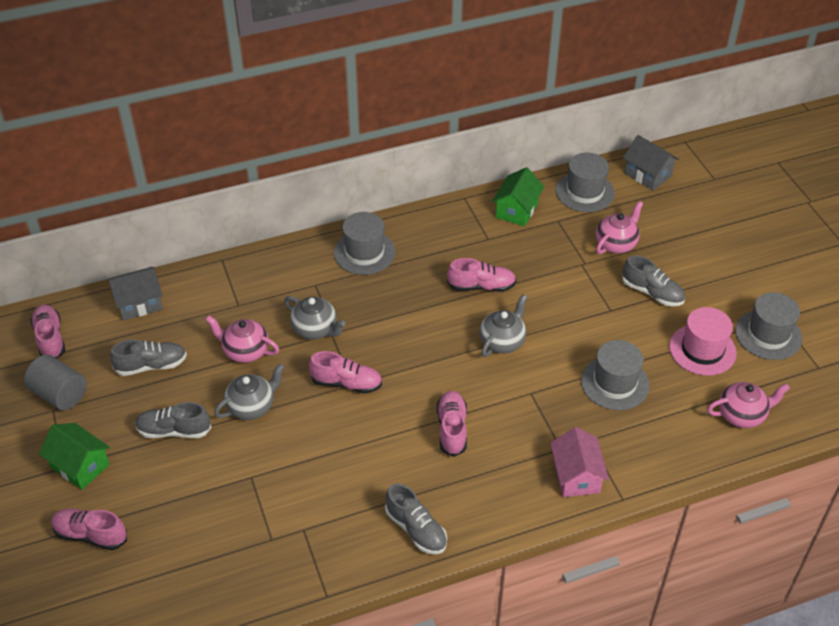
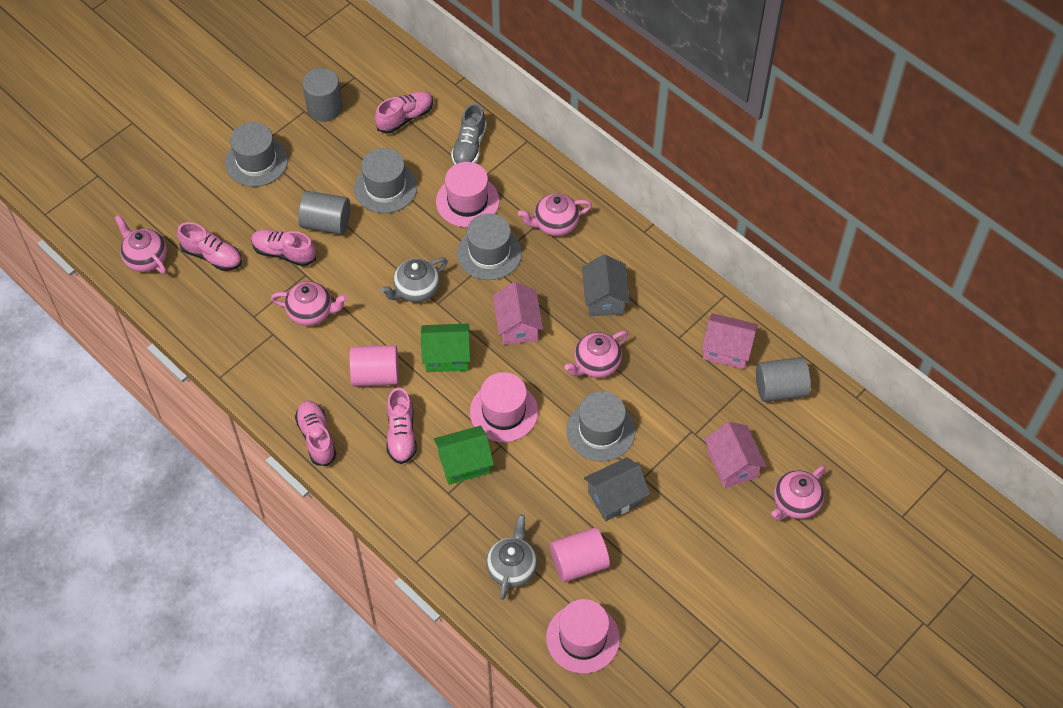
grey cylinder: 1 -> 3
grey shoe: 4 -> 1
grey teapot: 3 -> 2
pink cylinder: 0 -> 2
pink hat: 1 -> 3
pink house: 1 -> 3
pink teapot: 3 -> 5

